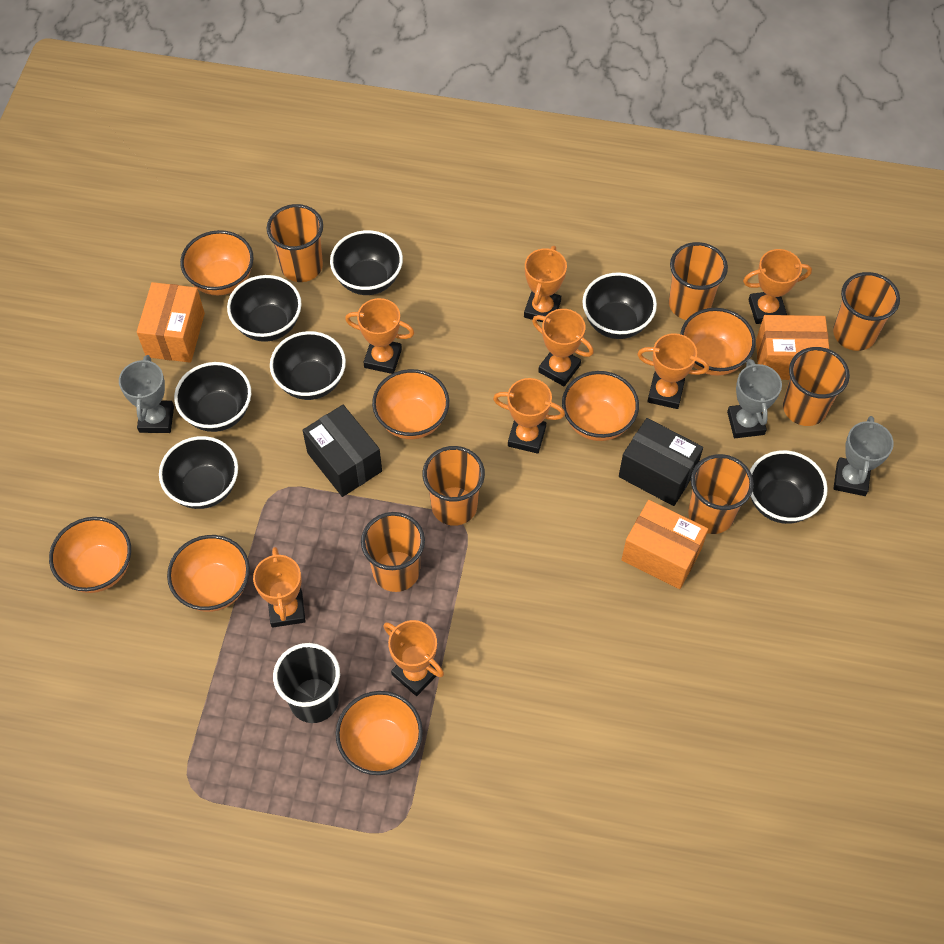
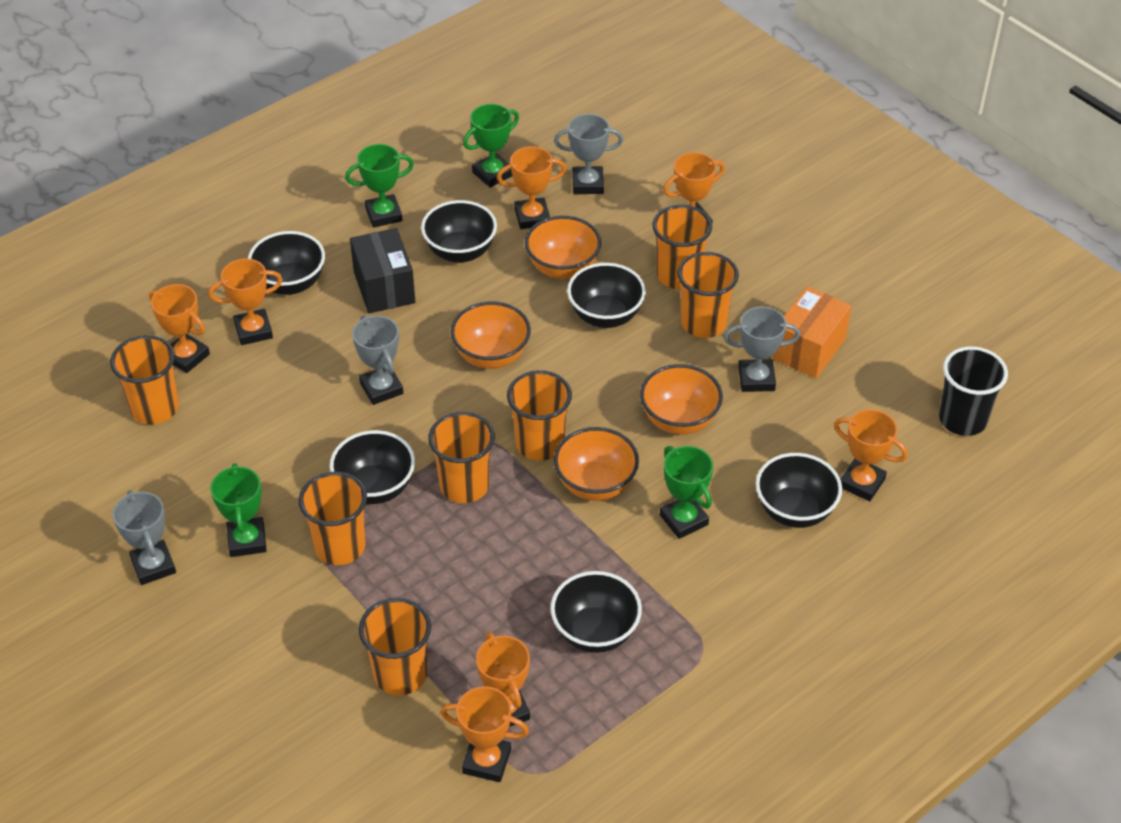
black bowl: 7 -> 6
black box: 2 -> 1
green trophy: 0 -> 4
grey trophy: 3 -> 4
orange bowl: 7 -> 4
orange box: 3 -> 1
orange trophy: 8 -> 7

